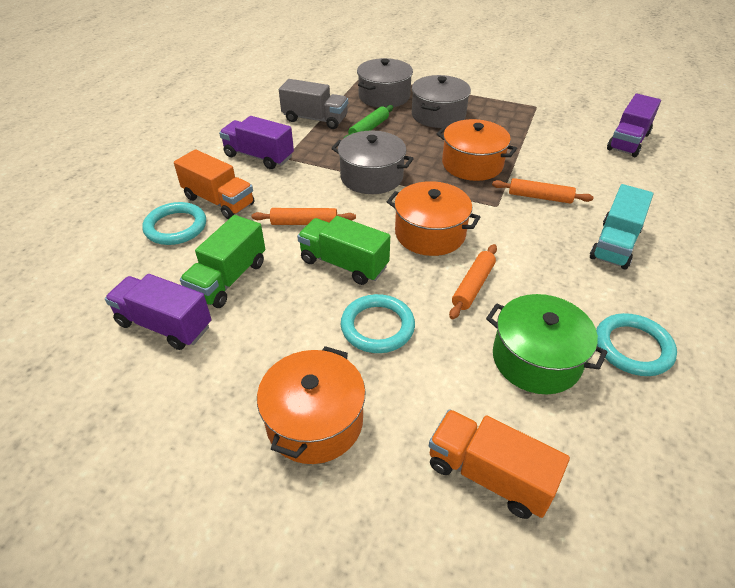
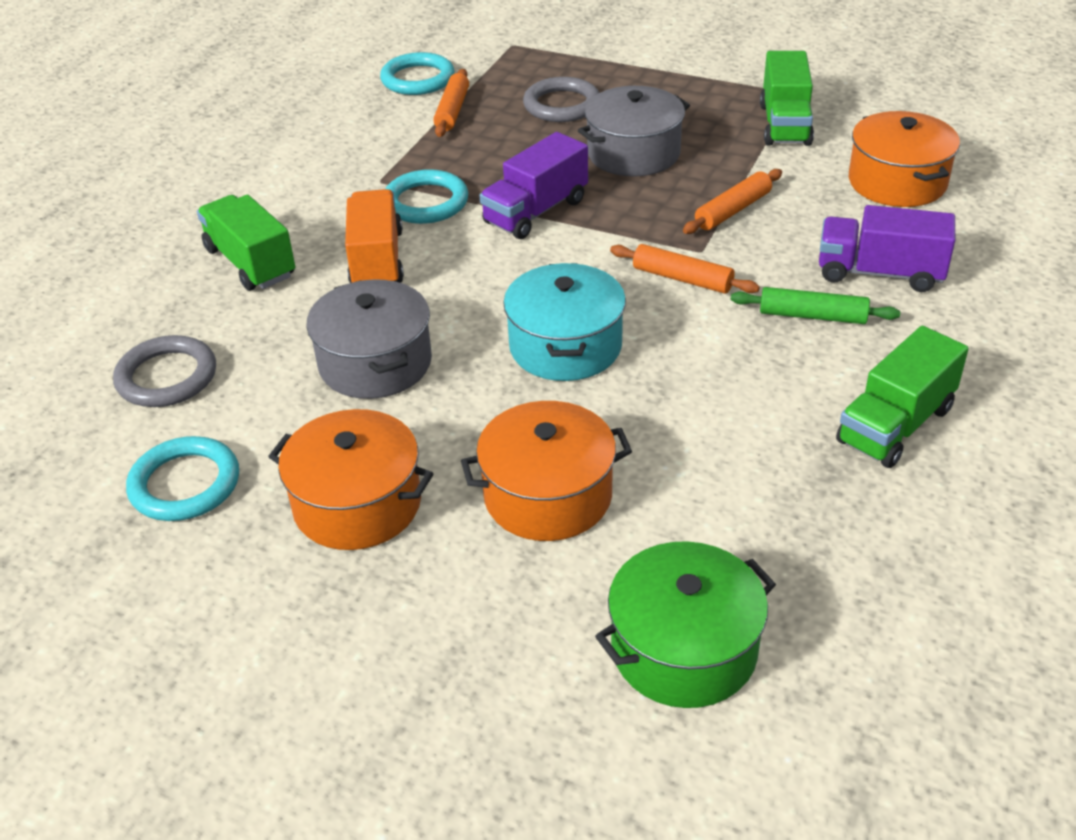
green truck: 2 -> 3
grey pot: 3 -> 2
grey ring: 0 -> 2
grey truck: 1 -> 0
orange truck: 2 -> 1
purple truck: 3 -> 2
turquoise pot: 0 -> 1
turquoise truck: 1 -> 0

